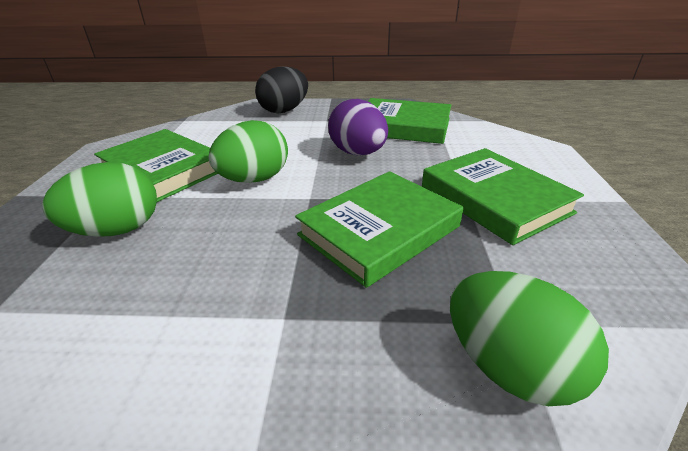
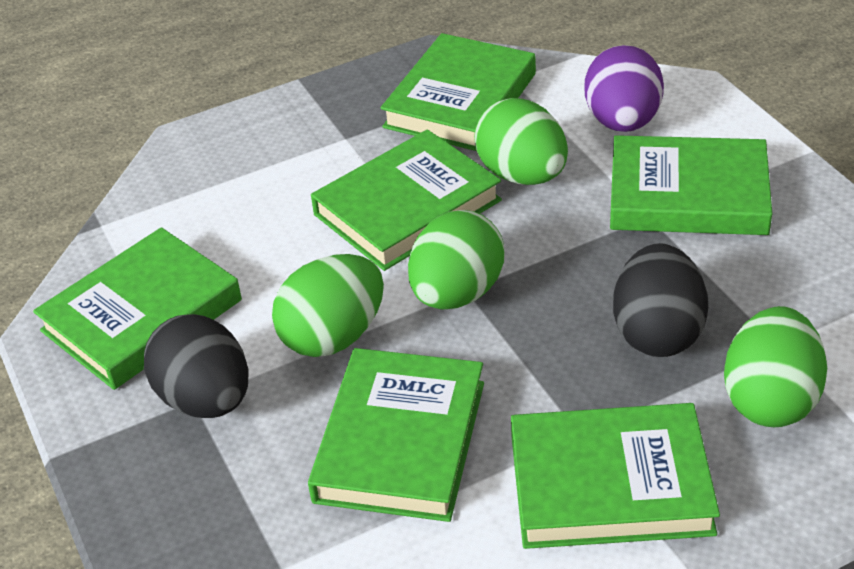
black egg: 1 -> 2
green book: 4 -> 6
green egg: 3 -> 4

